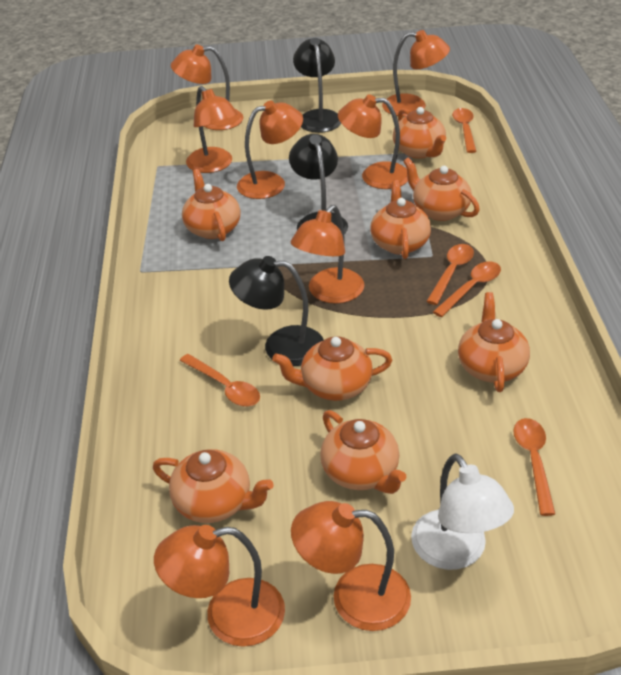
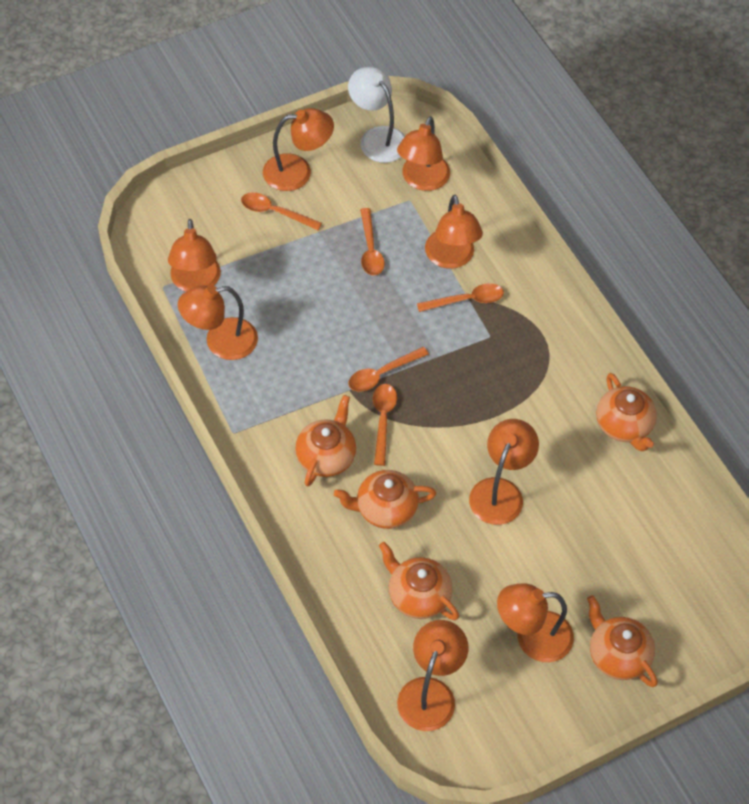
black lamp: 3 -> 0
orange teapot: 8 -> 5

